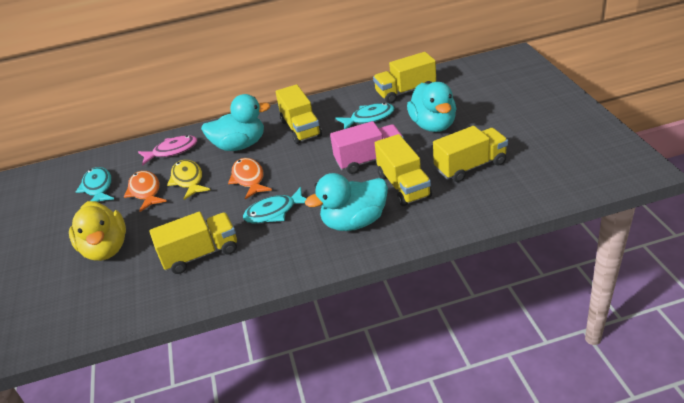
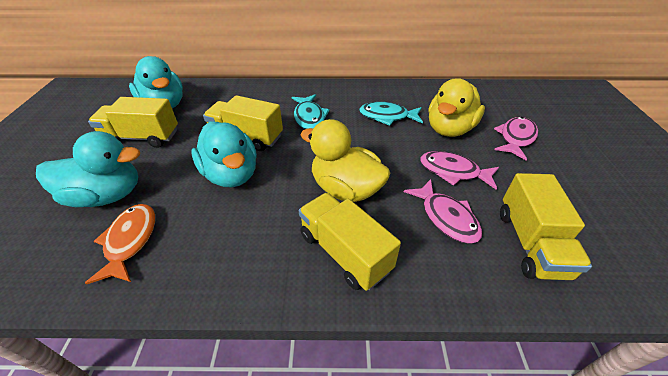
orange fish: 2 -> 1
pink fish: 1 -> 3
pink truck: 1 -> 0
turquoise fish: 3 -> 2
yellow duck: 1 -> 2
yellow fish: 1 -> 0
yellow truck: 5 -> 4

